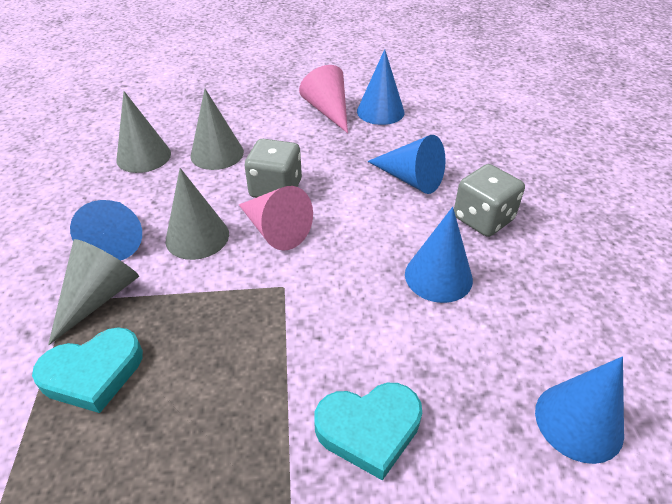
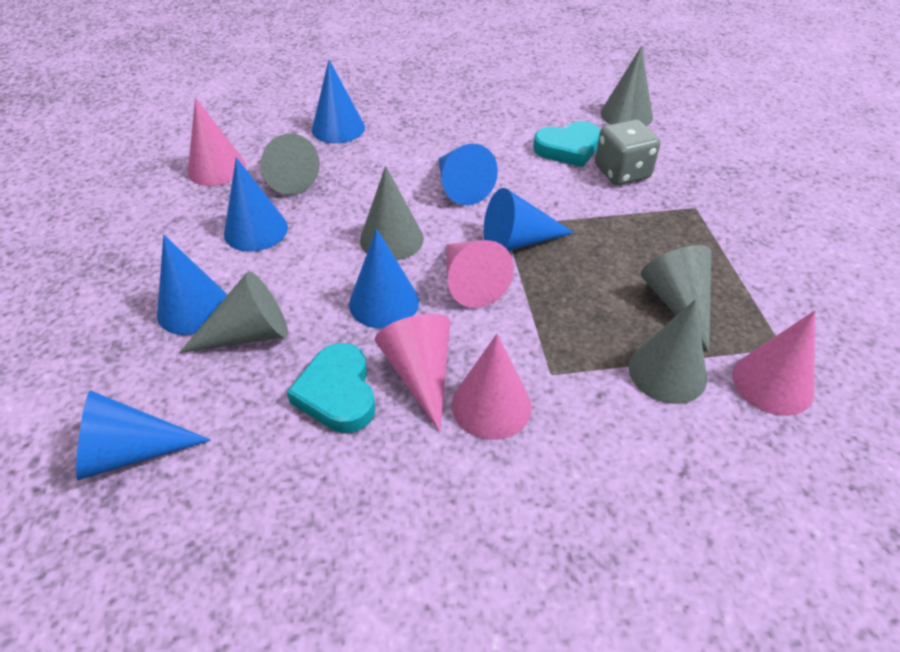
blue cone: 5 -> 7
grey cone: 4 -> 6
grey dice: 2 -> 1
pink cone: 2 -> 5

